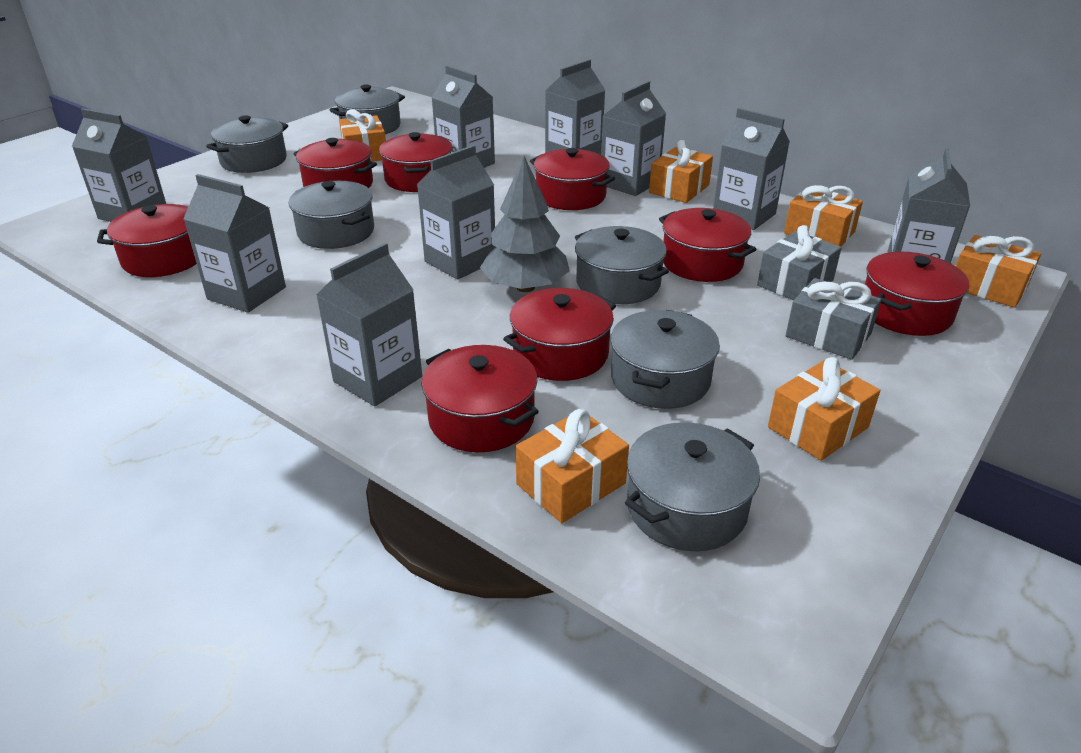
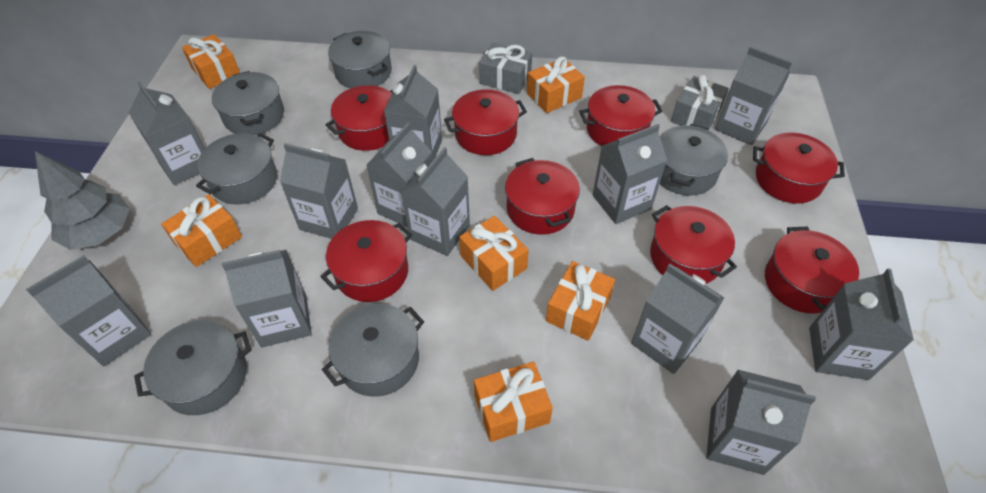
grey carton: 9 -> 12

